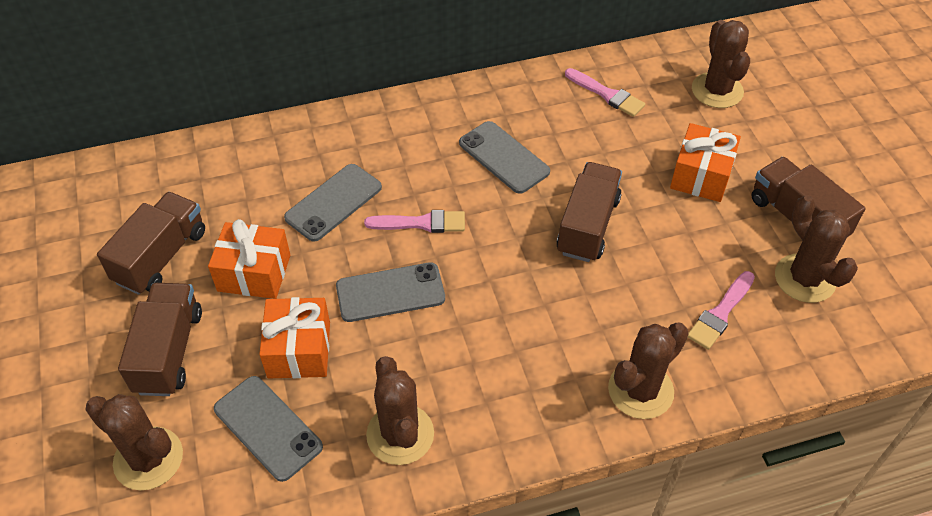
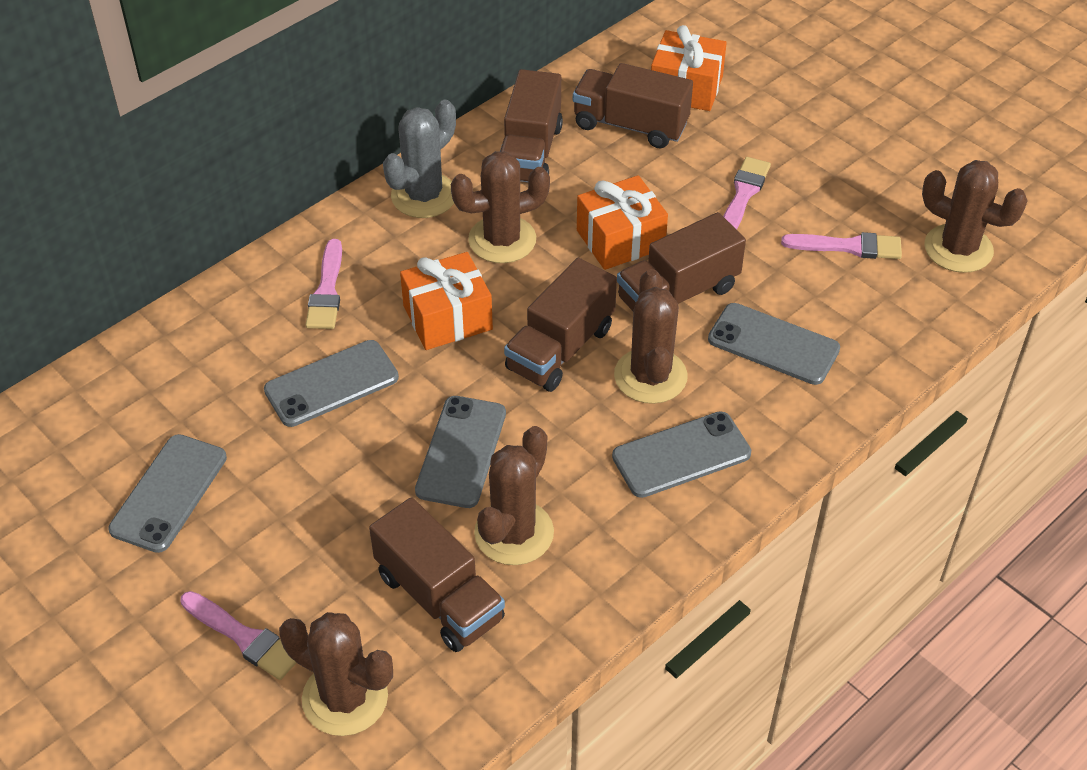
brown truck: 4 -> 5
grey cactus: 0 -> 1
grey phone: 4 -> 5
pink brush: 3 -> 4

